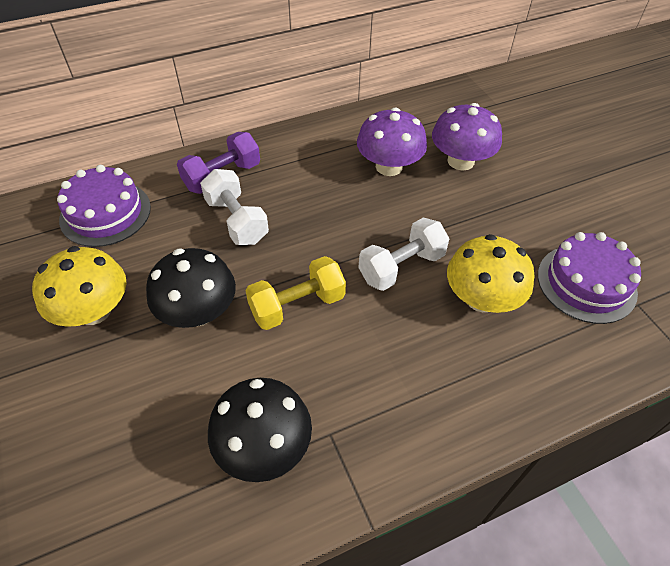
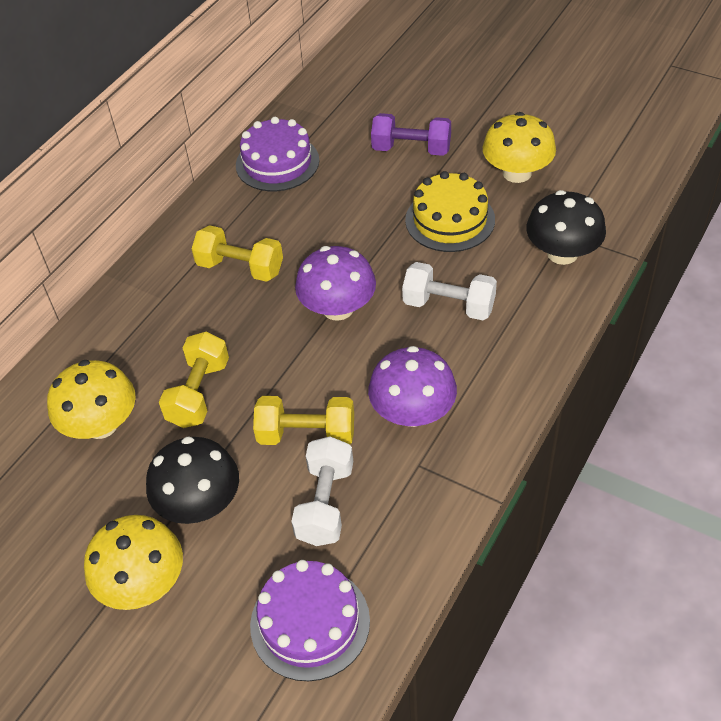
yellow cake: 0 -> 1
yellow dumbbell: 1 -> 3
yellow mushroom: 2 -> 3

